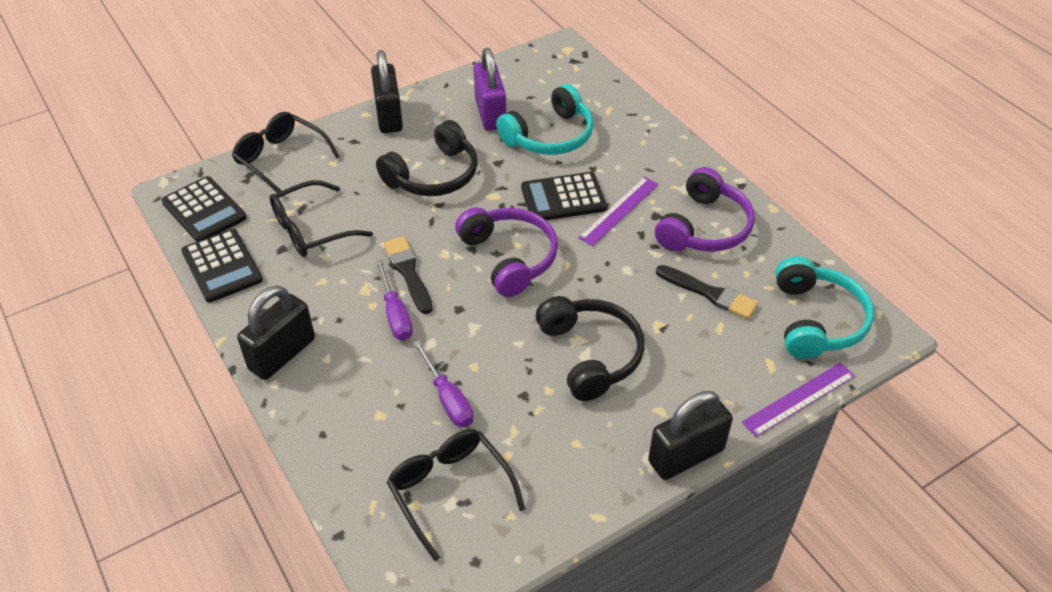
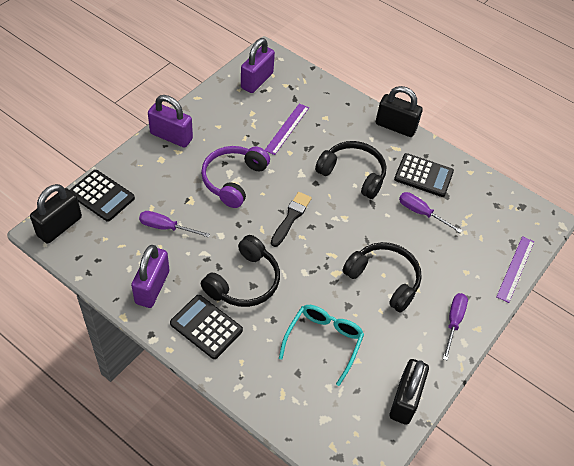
black brush: 2 -> 1
black glasses: 3 -> 0
black headphones: 2 -> 3
purple headphones: 2 -> 1
purple padlock: 1 -> 3
purple screwdriver: 2 -> 3
turquoise glasses: 0 -> 1
turquoise headphones: 2 -> 0

